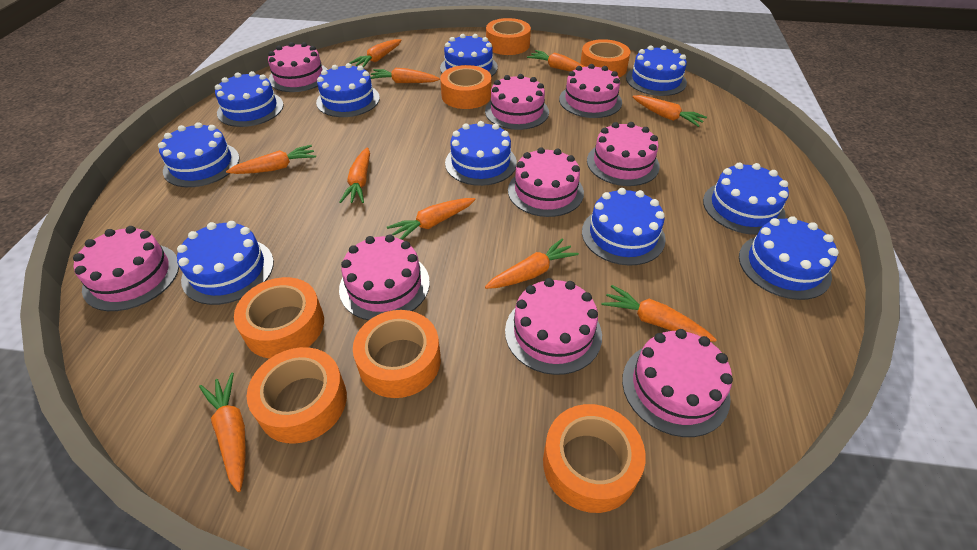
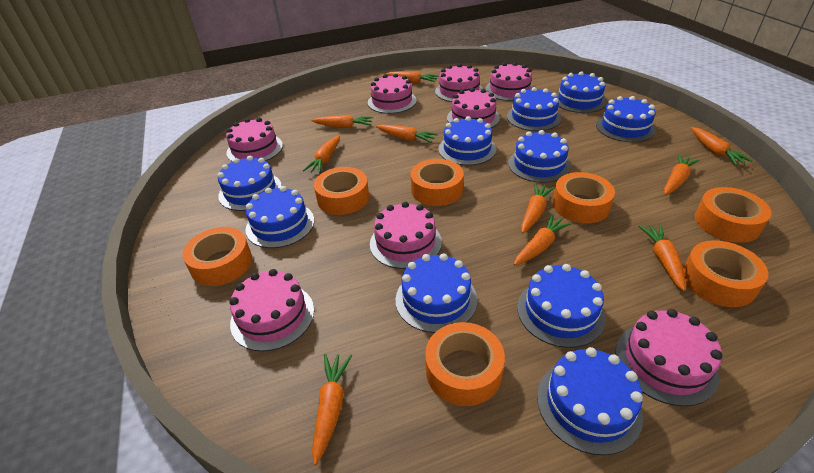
pink cake: 9 -> 8

